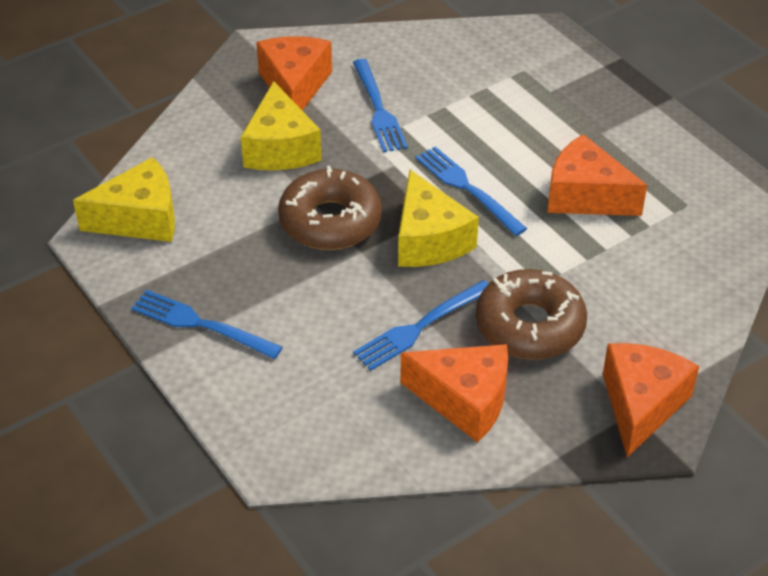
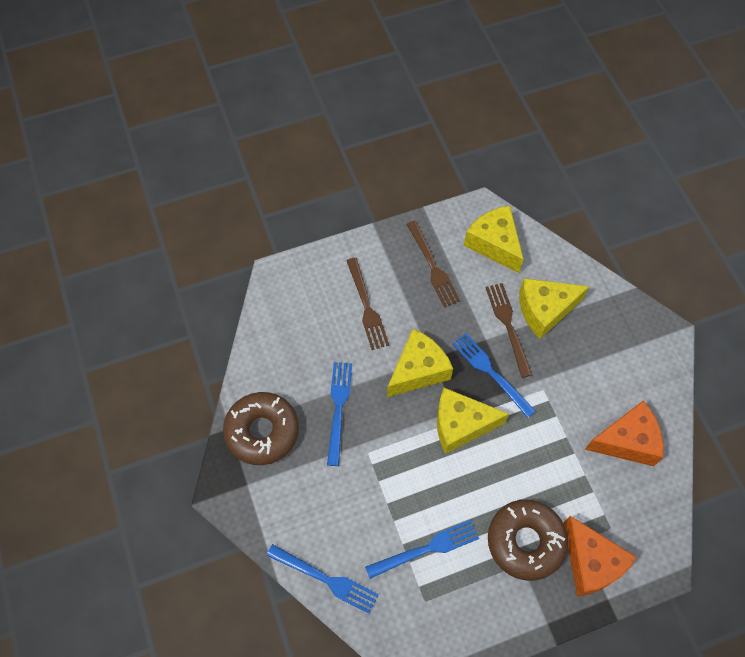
brown fork: 0 -> 3
orange cheese: 4 -> 2
yellow cheese: 3 -> 4

